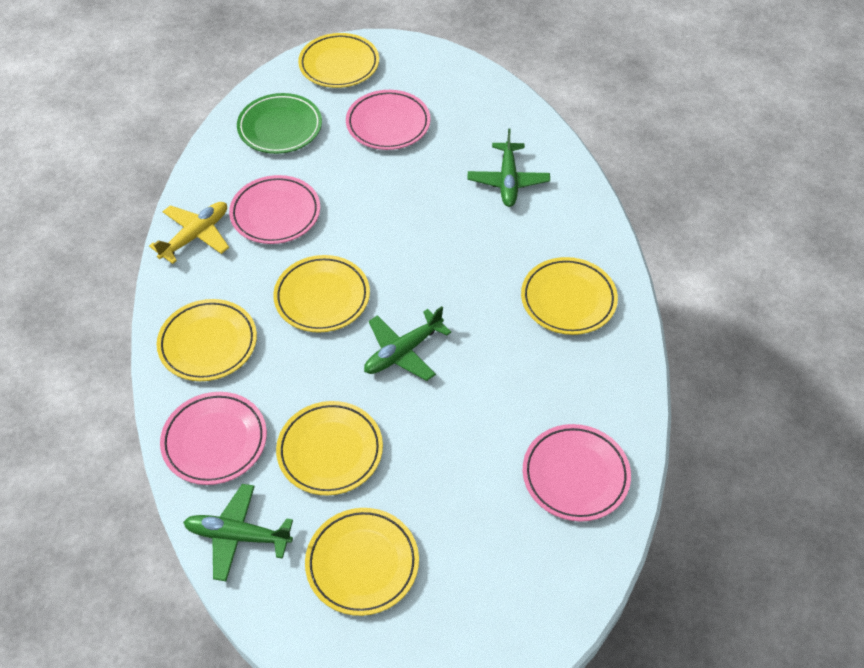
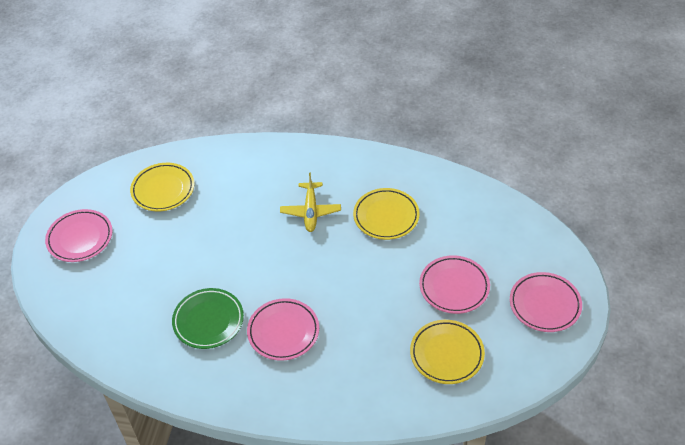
green plane: 3 -> 0
yellow plate: 6 -> 3

